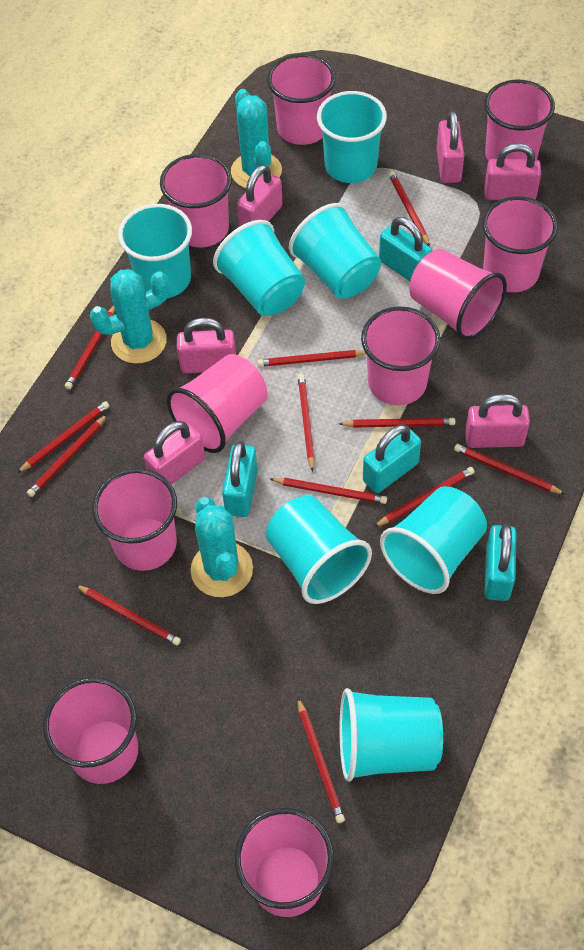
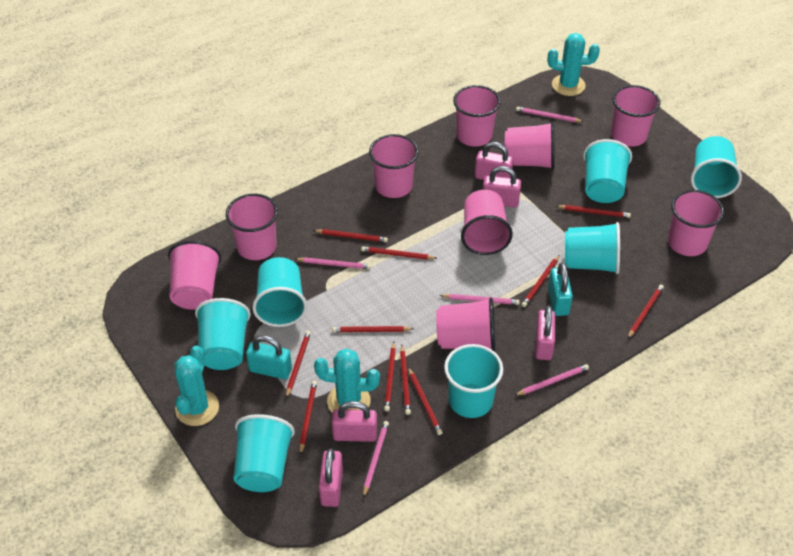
pink cup: 10 -> 9
pink padlock: 6 -> 5
pink pencil: 0 -> 5
red pencil: 12 -> 11
turquoise padlock: 4 -> 2

